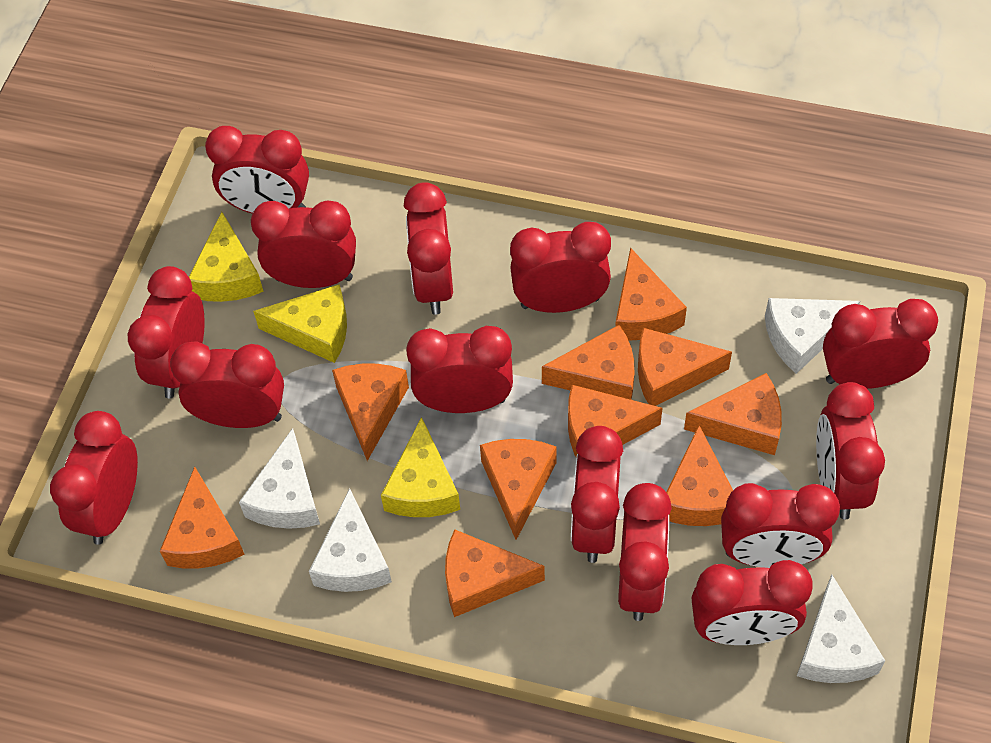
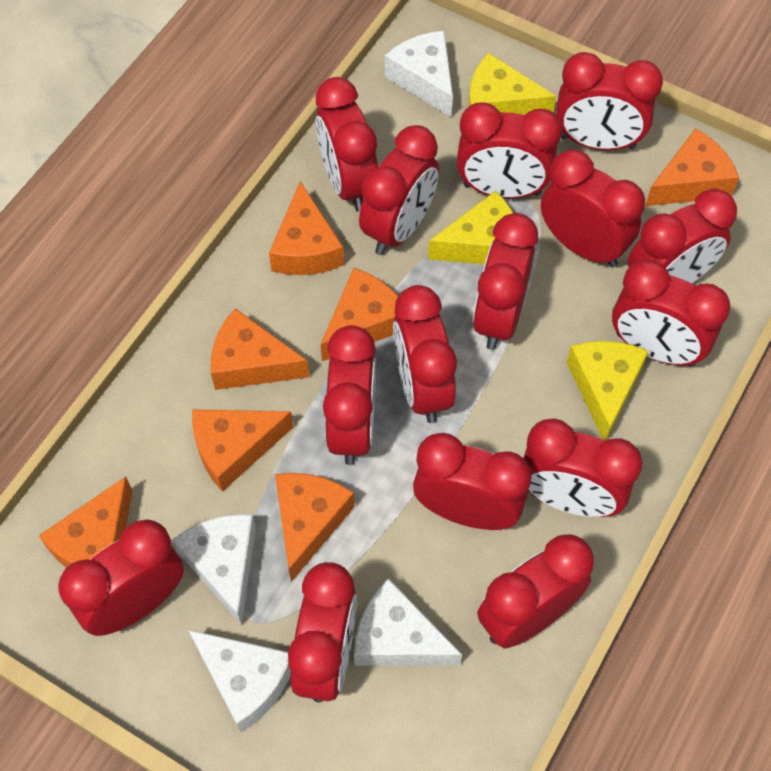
orange cheese: 10 -> 7
red clock: 14 -> 15

